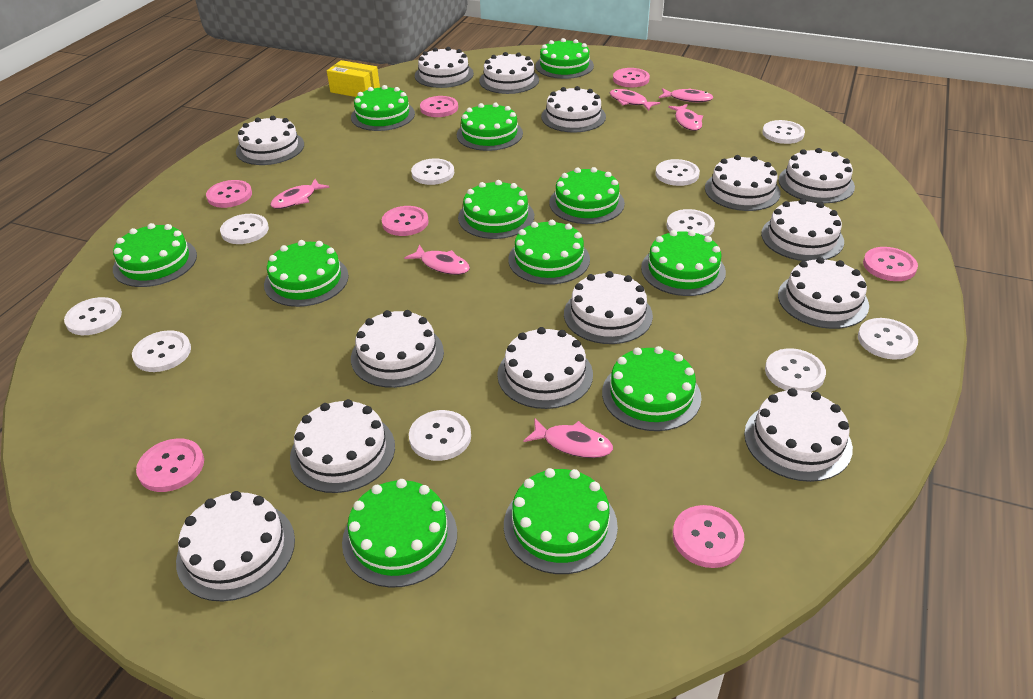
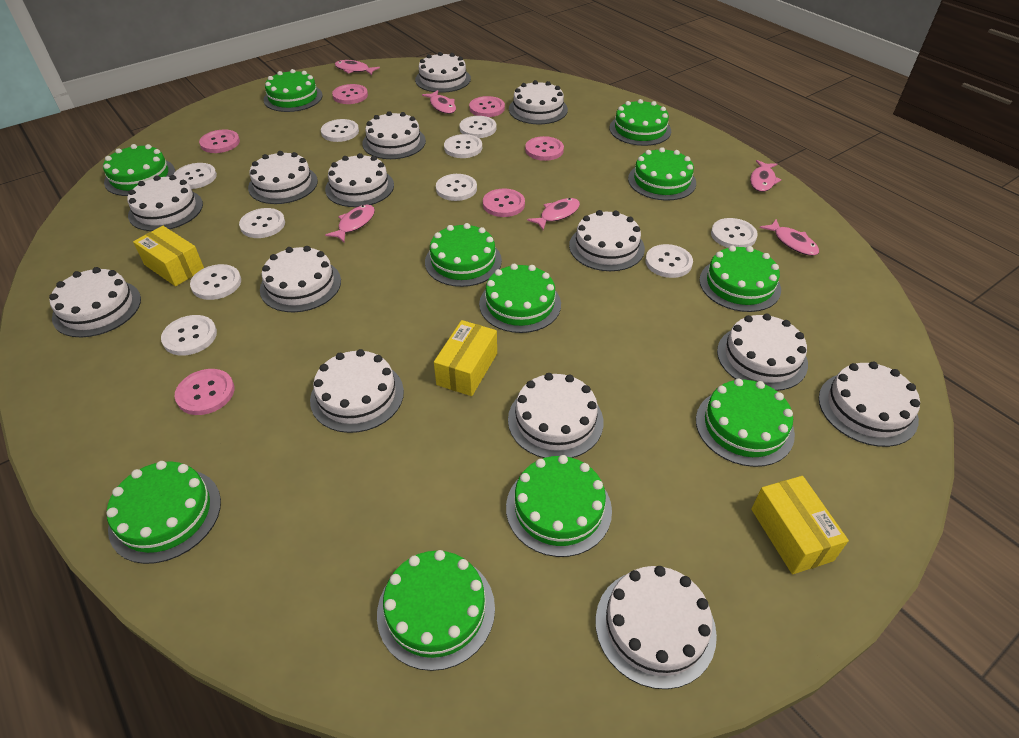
green cake: 12 -> 11
pink button: 7 -> 6
yellow box: 1 -> 3

